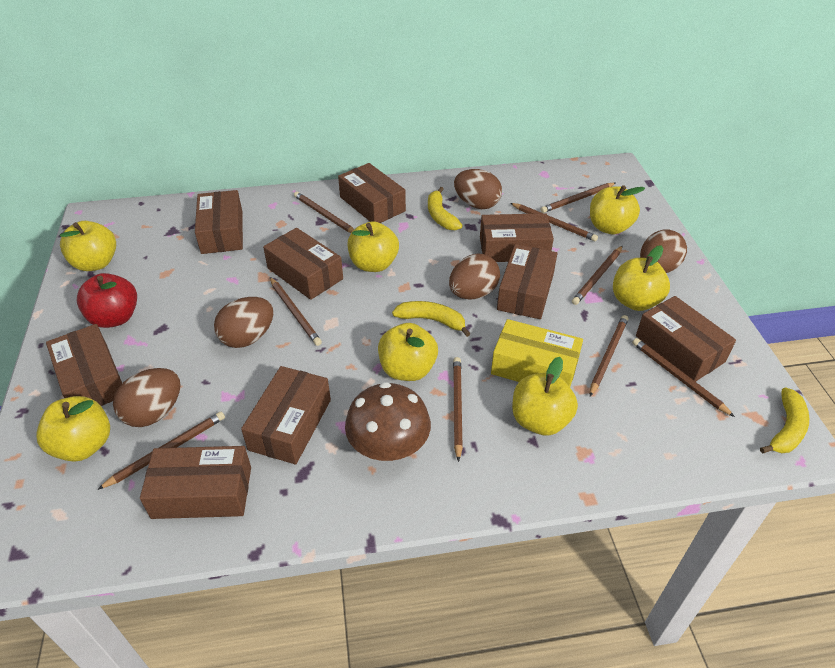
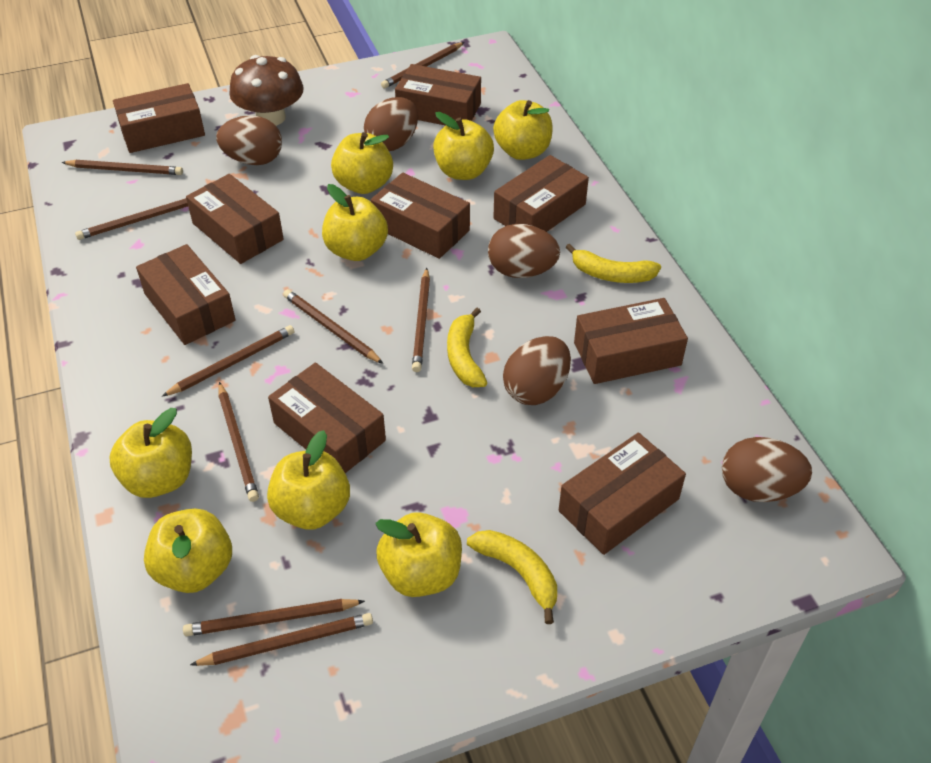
red apple: 1 -> 0
yellow apple: 7 -> 8
yellow box: 1 -> 0

